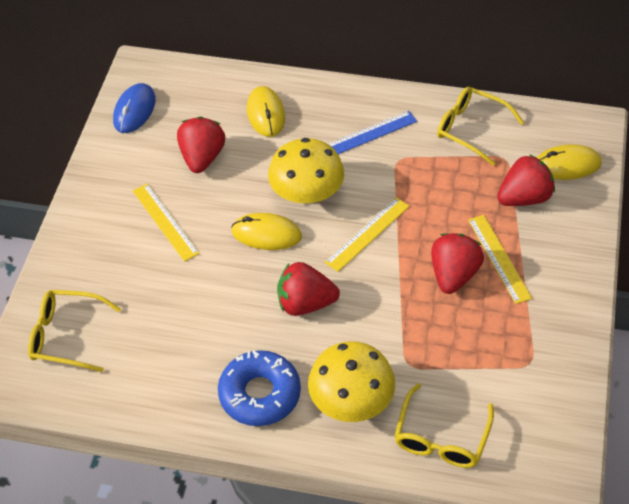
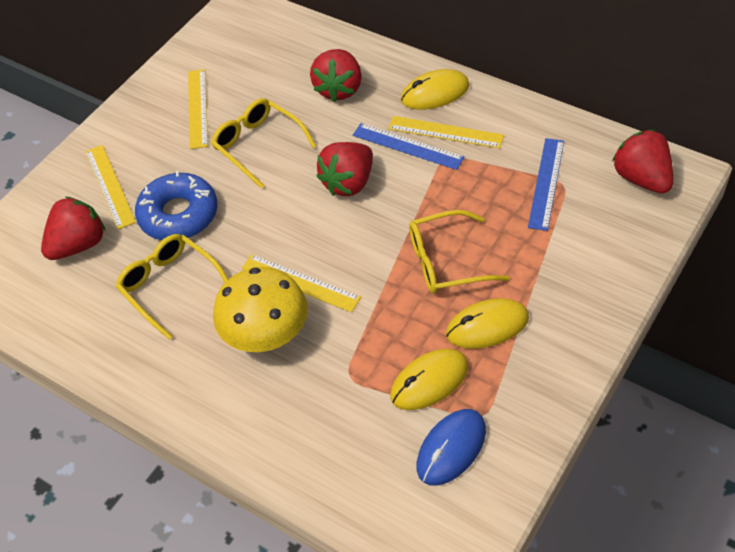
blue ruler: 1 -> 2
yellow mushroom: 2 -> 1
yellow ruler: 3 -> 4

